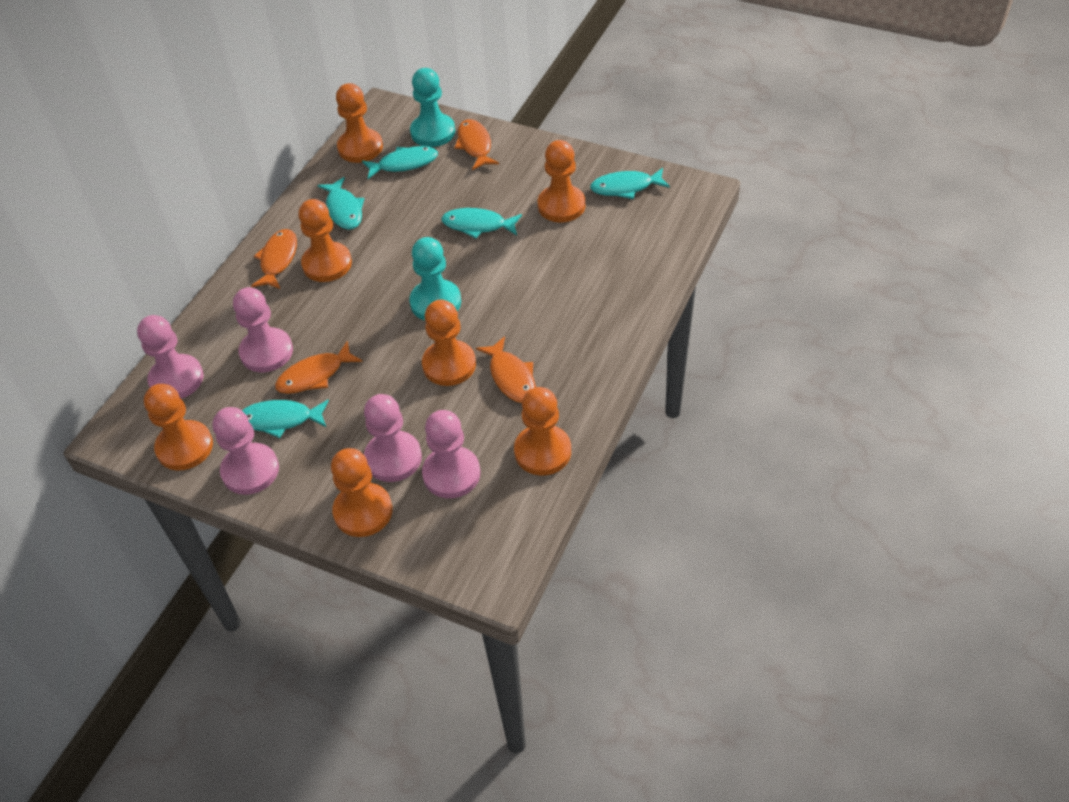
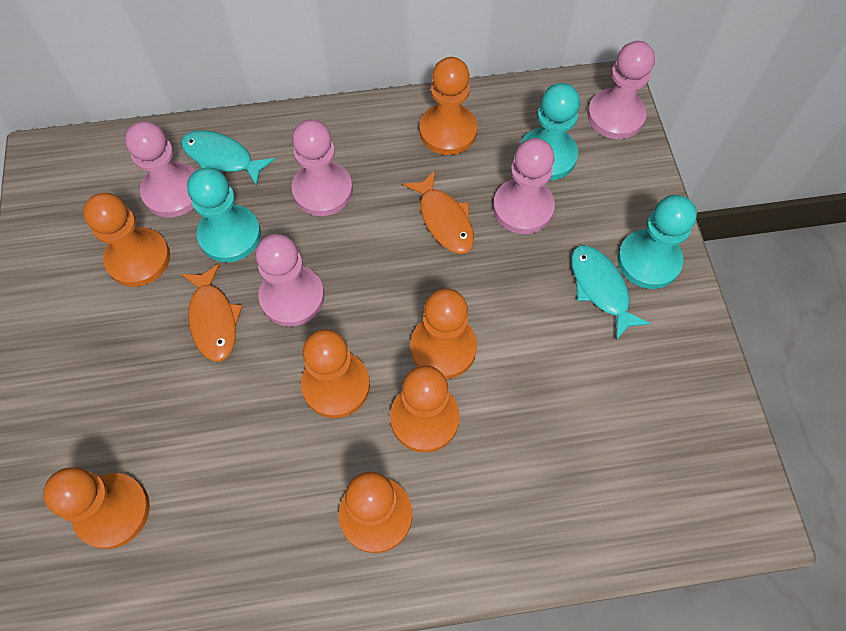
orange fish: 4 -> 2
turquoise fish: 5 -> 2
turquoise pawn: 2 -> 3

